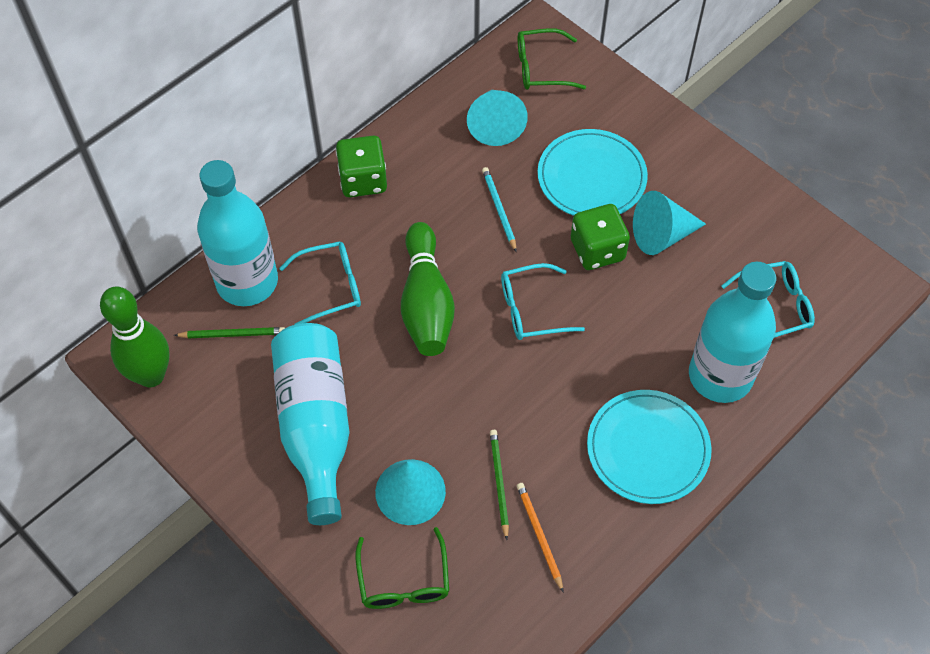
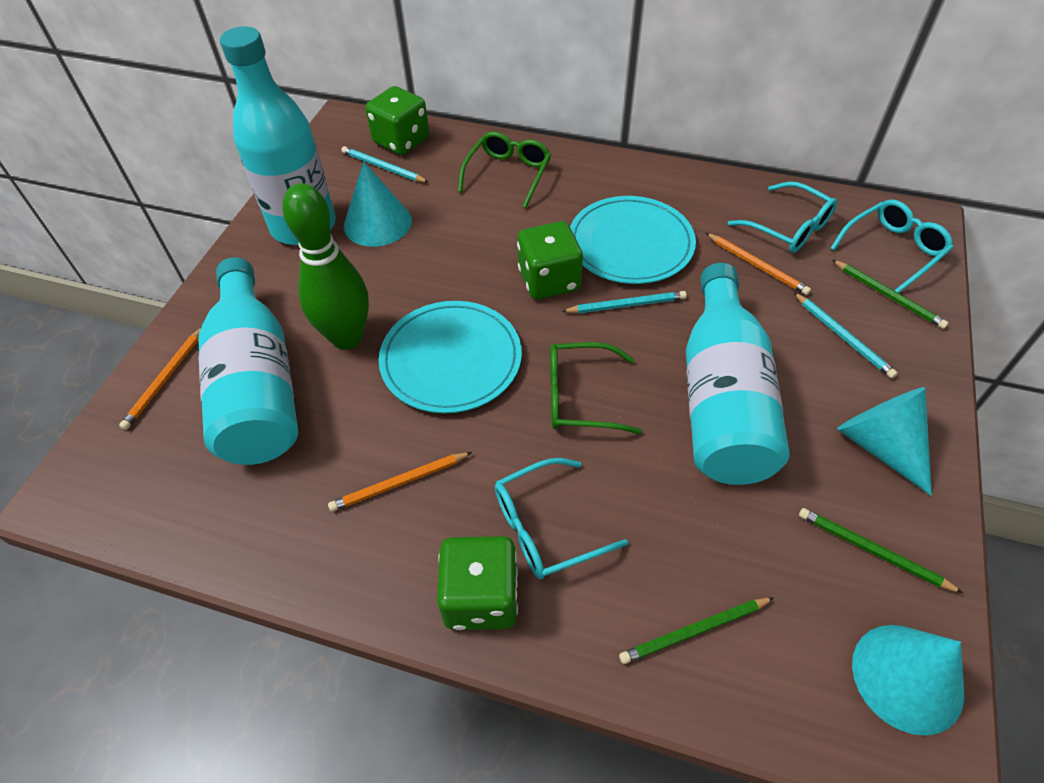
green bowling pin: 2 -> 1
green dice: 2 -> 3
green pencil: 2 -> 3
orange pencil: 1 -> 3
turquoise pencil: 1 -> 3

